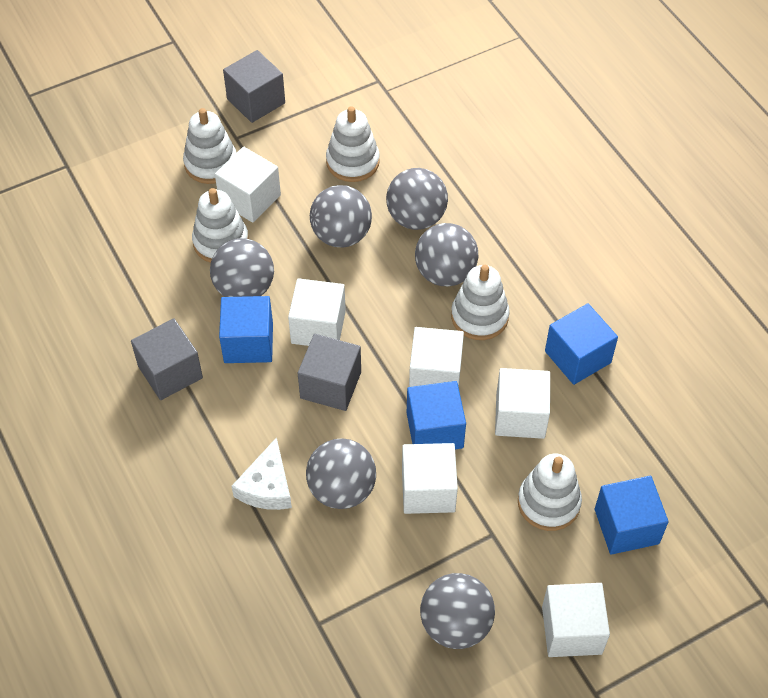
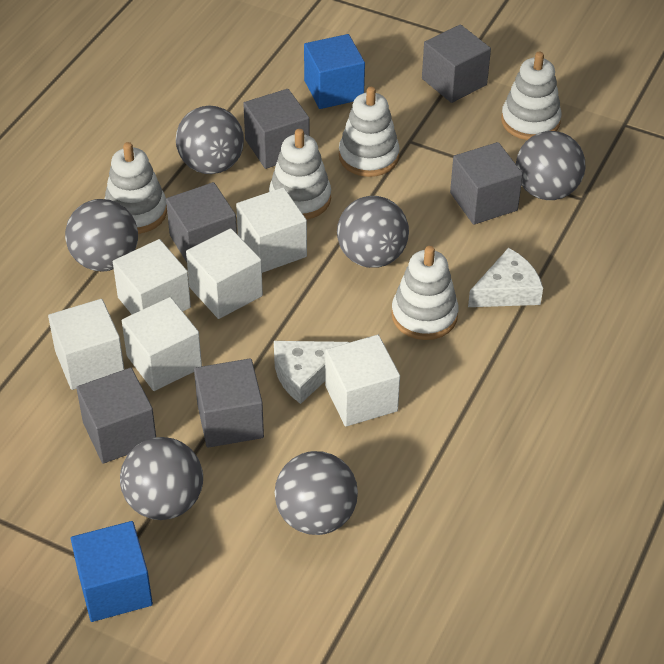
blue cube: 4 -> 2
grey cube: 3 -> 6
white cheese: 1 -> 2

